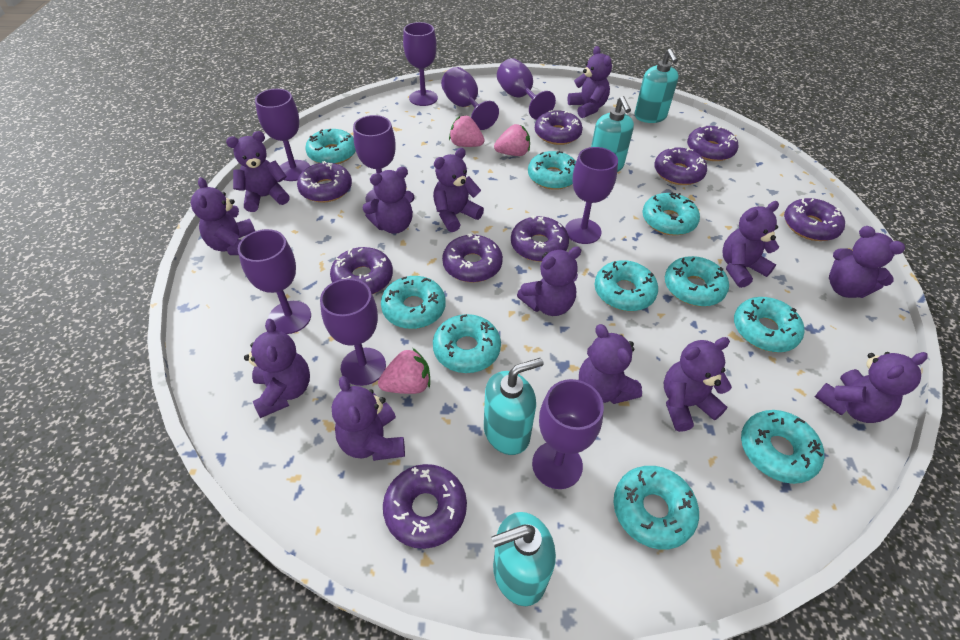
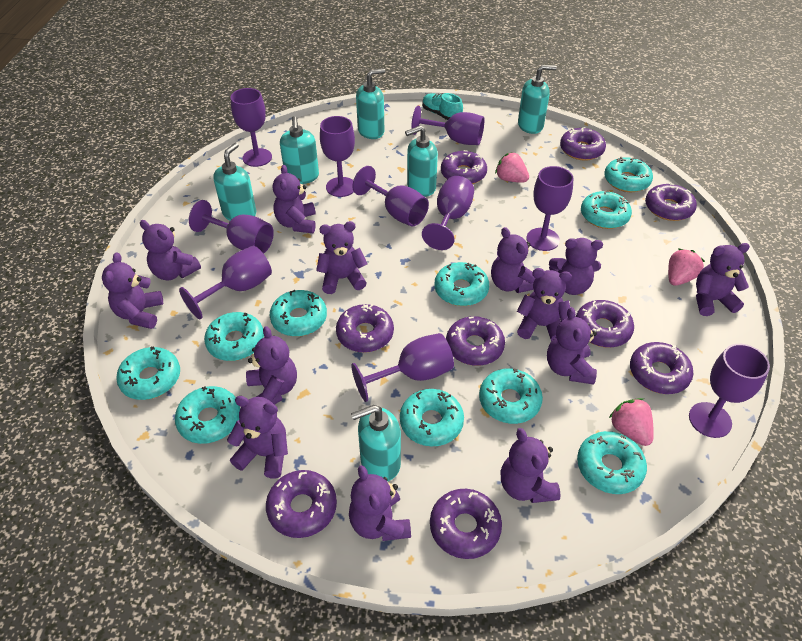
purple goblet: 9 -> 10
turquoise shoe: 0 -> 1
turquoise soap dispenser: 4 -> 6

